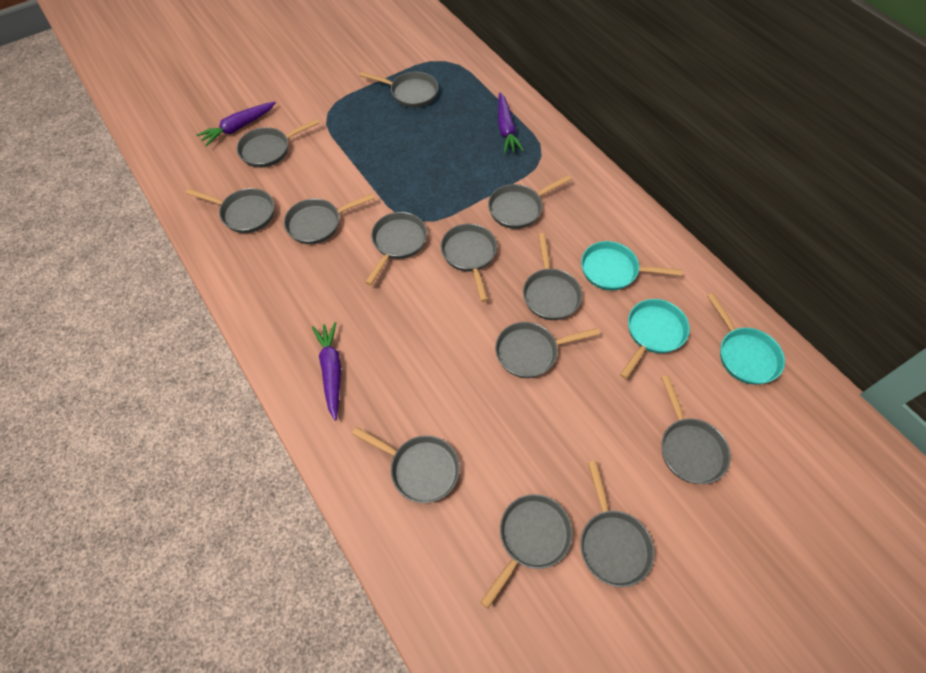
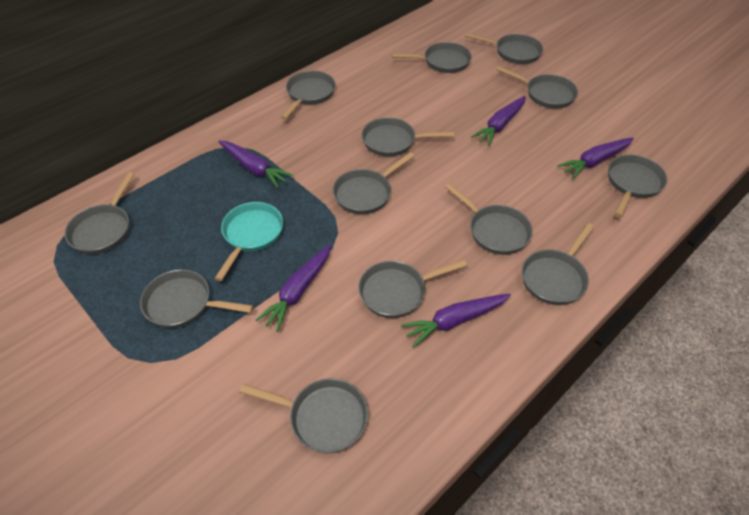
purple carrot: 3 -> 5
turquoise pan: 3 -> 1

